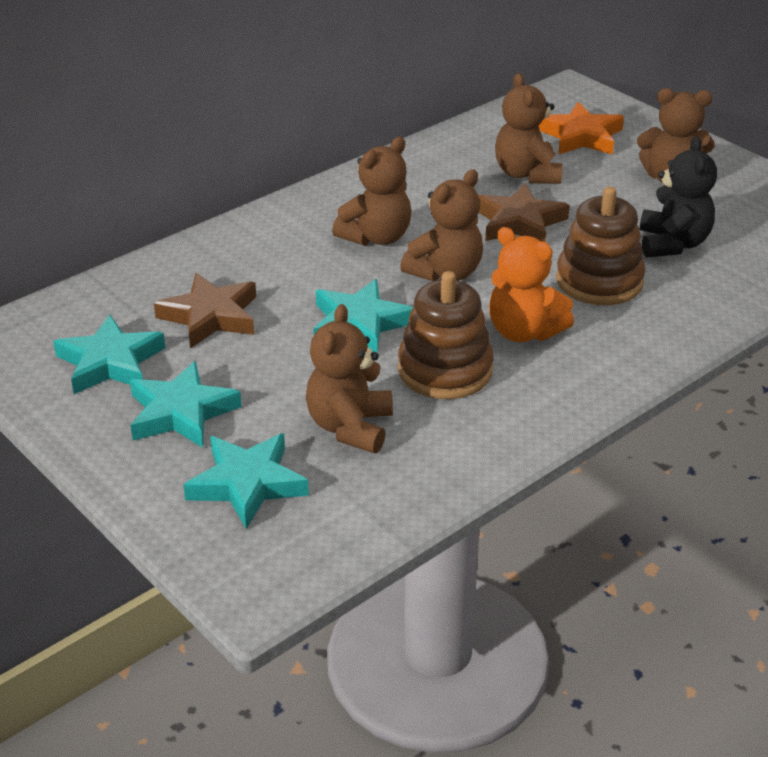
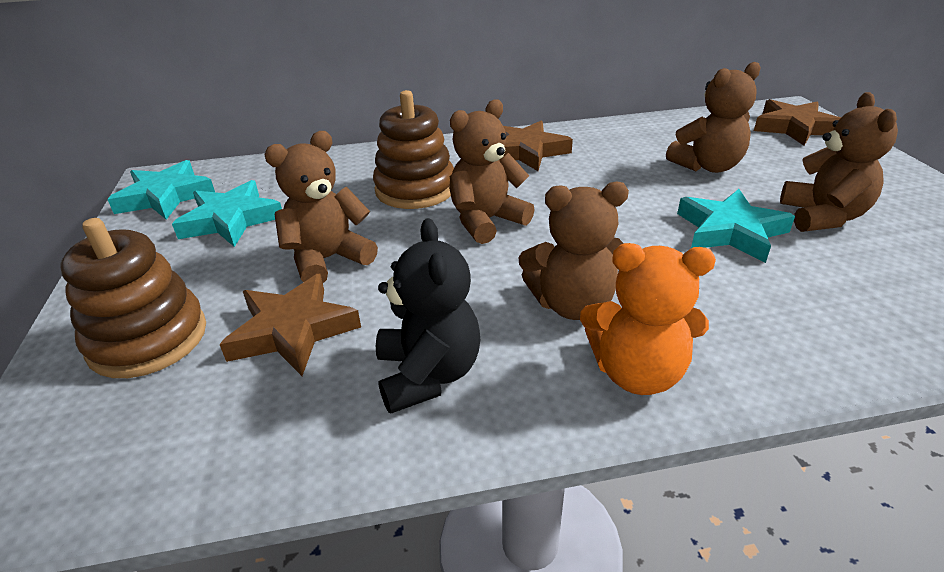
brown star: 2 -> 3
orange star: 1 -> 0
turquoise star: 4 -> 3

